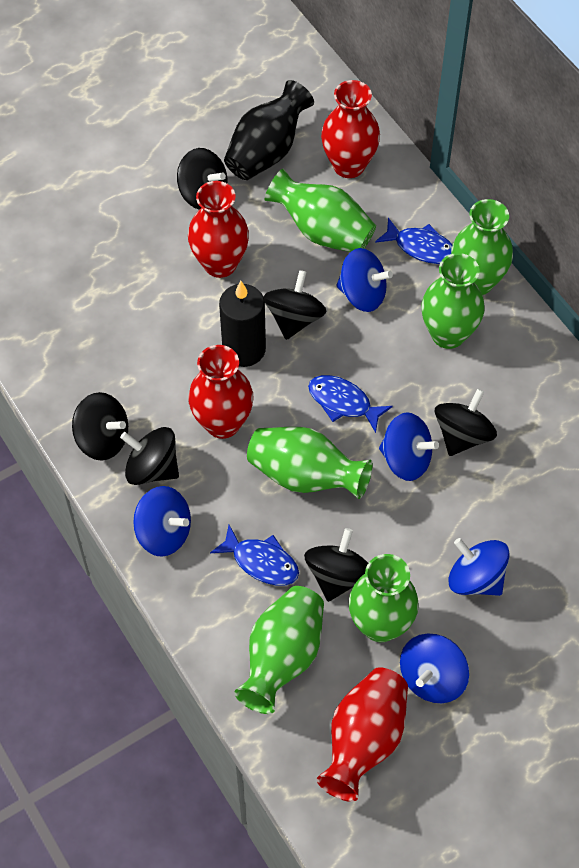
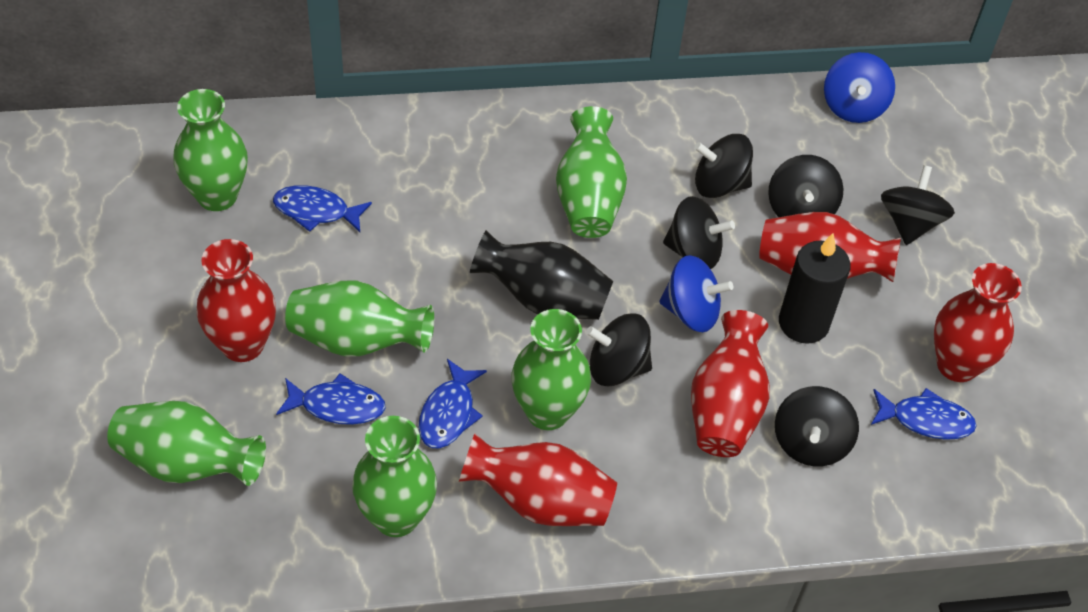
blue fish: 3 -> 4
blue spinning top: 5 -> 2
red vase: 4 -> 5

